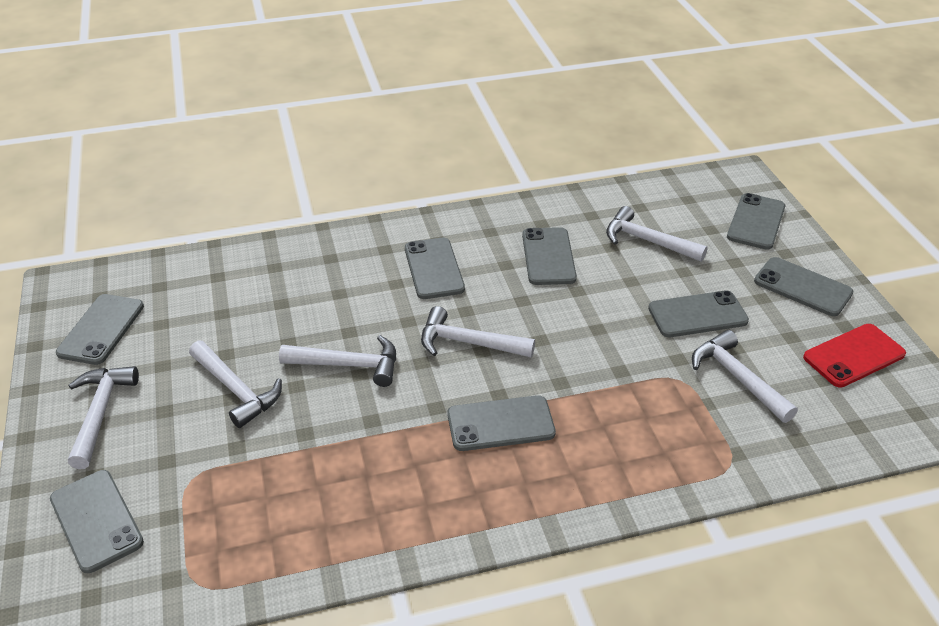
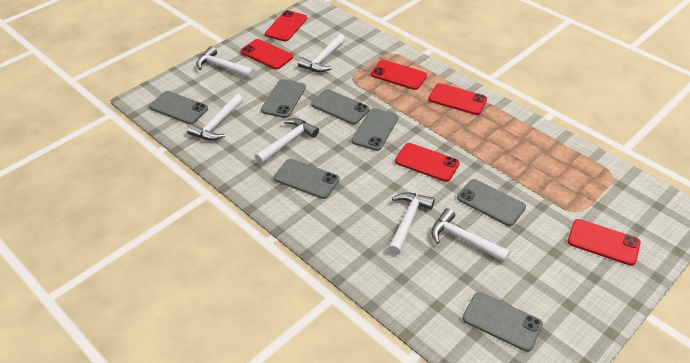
grey phone: 8 -> 7
red phone: 1 -> 6

